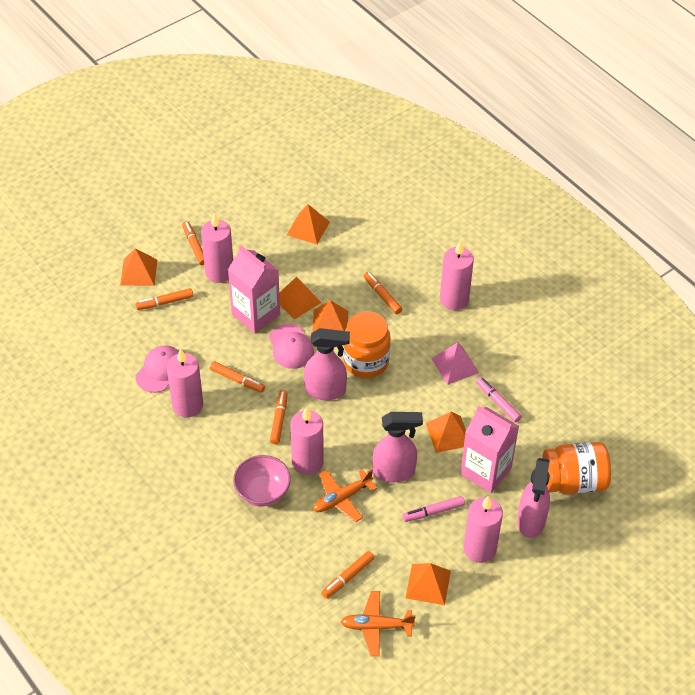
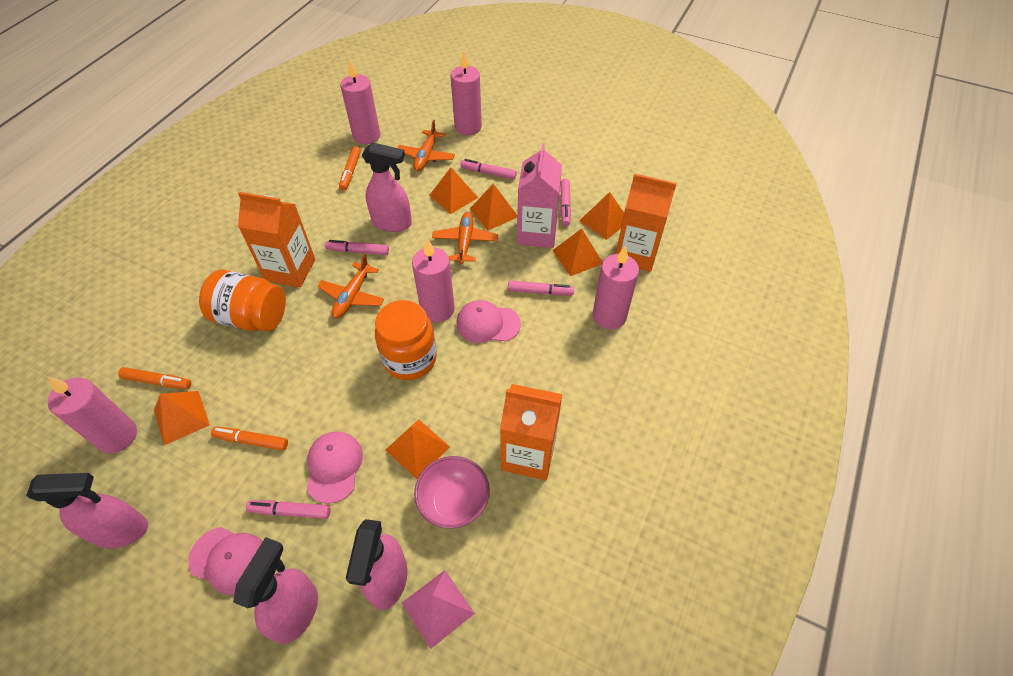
orange carton: 0 -> 3
orange marker: 6 -> 3
orange plane: 2 -> 3
pink cap: 2 -> 3
pink carton: 2 -> 1
pink marker: 2 -> 5
pink spray bottle: 3 -> 4

